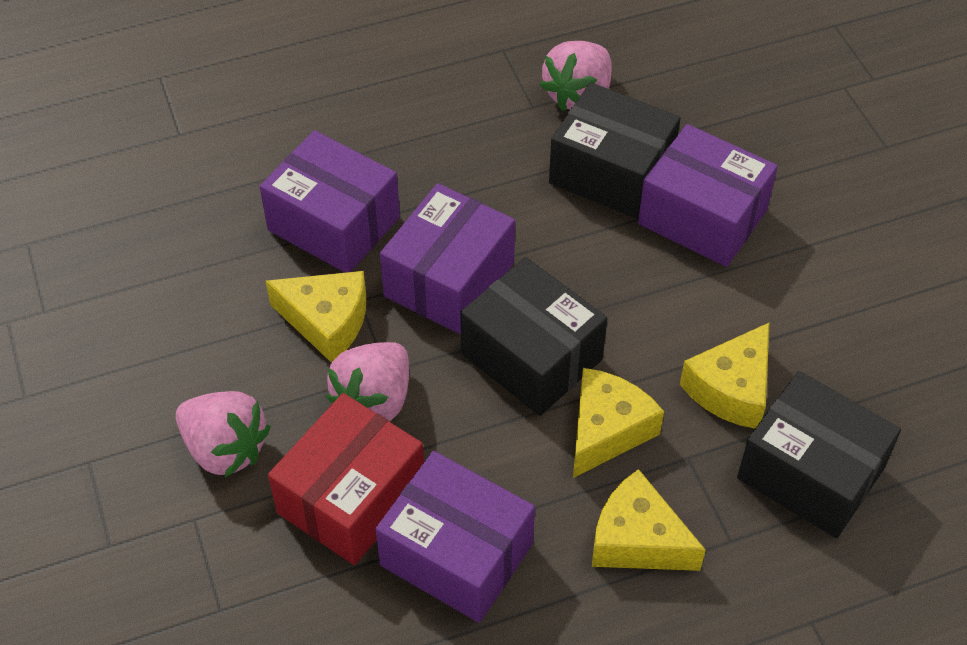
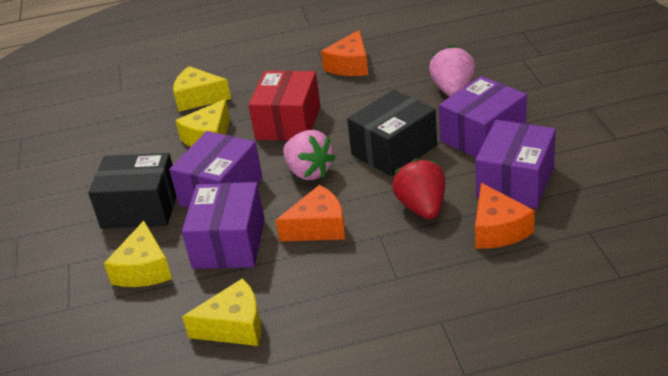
black box: 3 -> 2
orange cheese: 0 -> 3
pink strawberry: 3 -> 2
red strawberry: 0 -> 1

